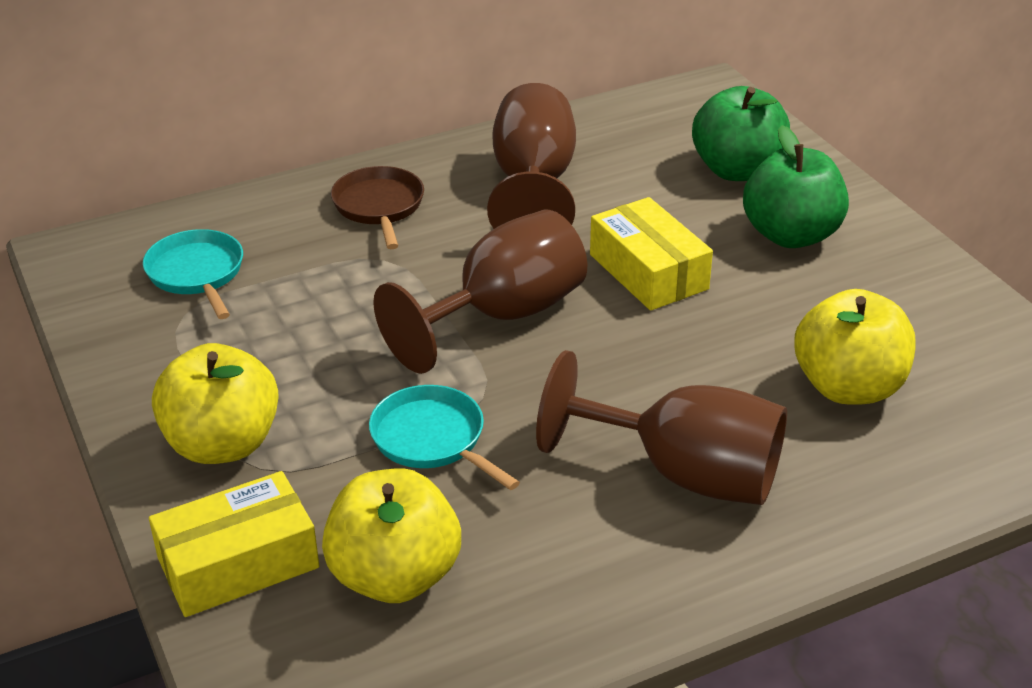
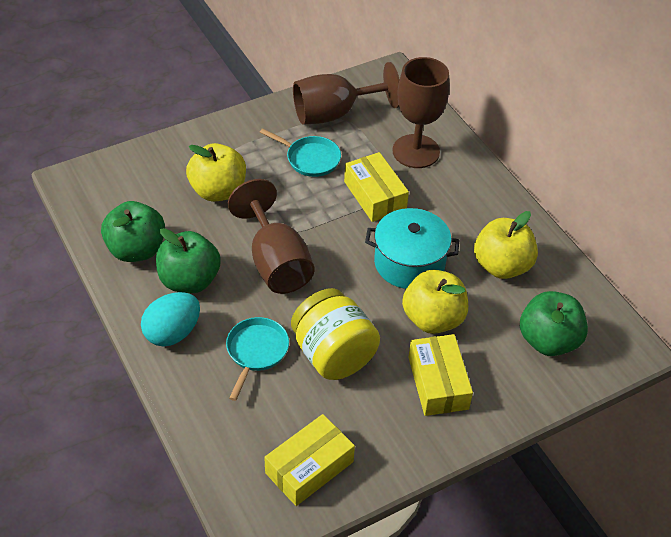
brown pan: 1 -> 0
green apple: 2 -> 3
turquoise egg: 0 -> 1
turquoise pot: 0 -> 1
yellow box: 2 -> 3
yellow jar: 0 -> 1

